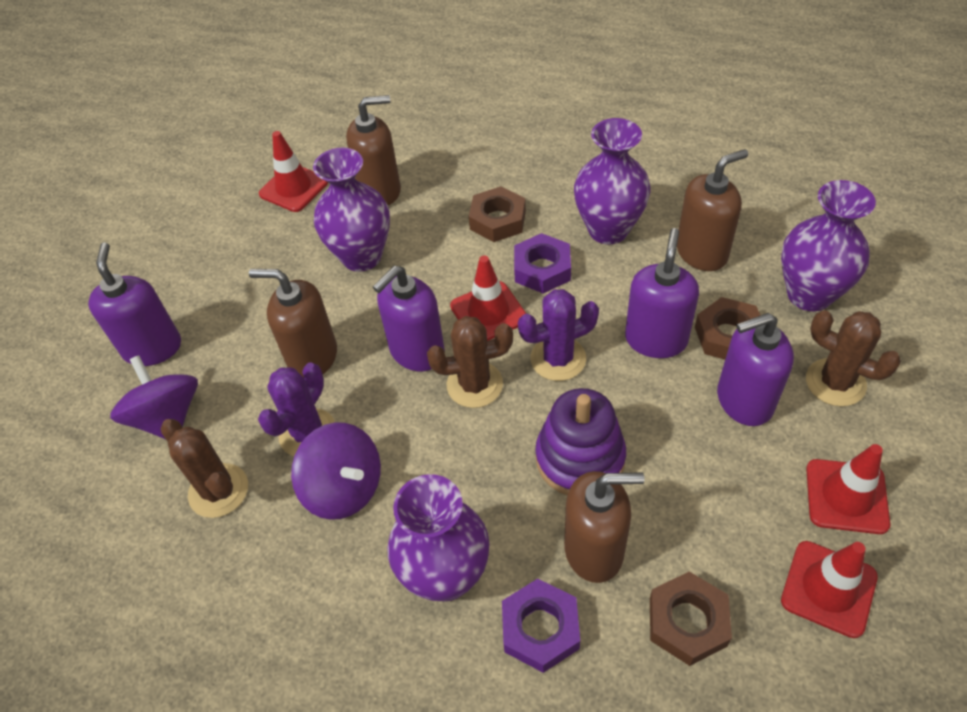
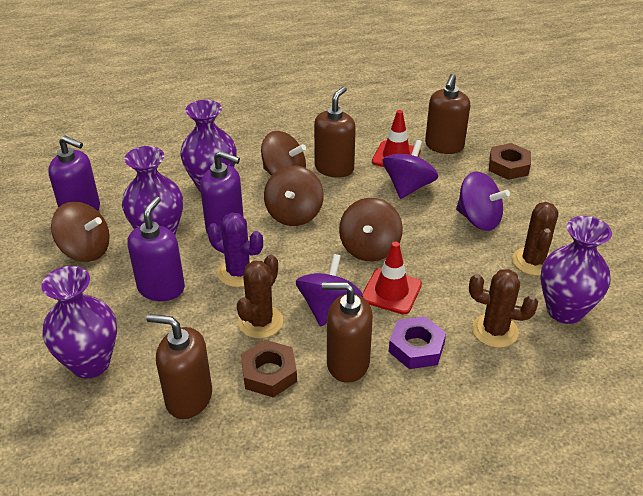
brown nut: 3 -> 2
brown spinning top: 0 -> 4
purple cactus: 2 -> 1
purple nut: 2 -> 1
purple soap dispenser: 4 -> 3
purple spinning top: 2 -> 3
purple stacking toy: 1 -> 0
red traffic cone: 4 -> 2

